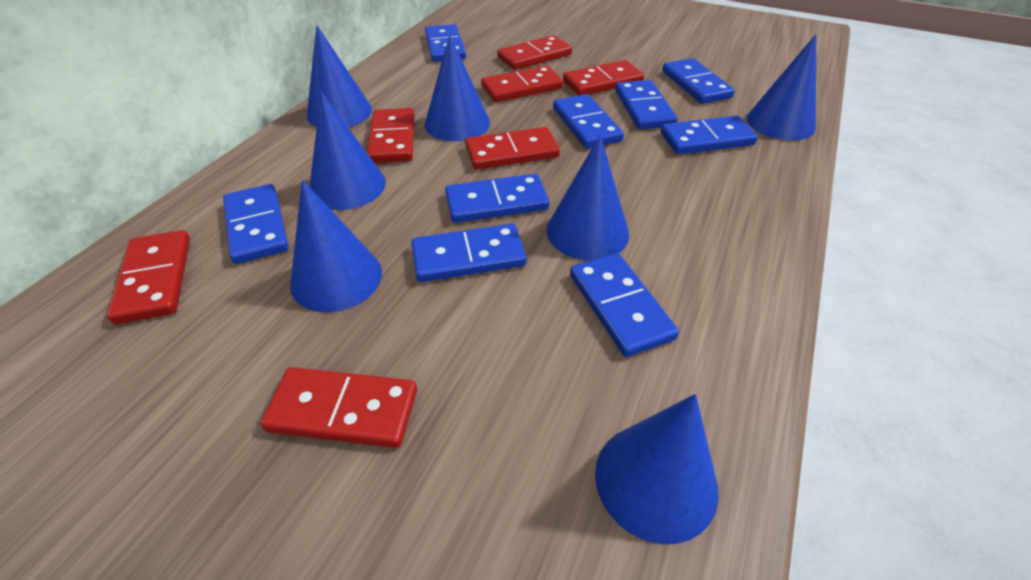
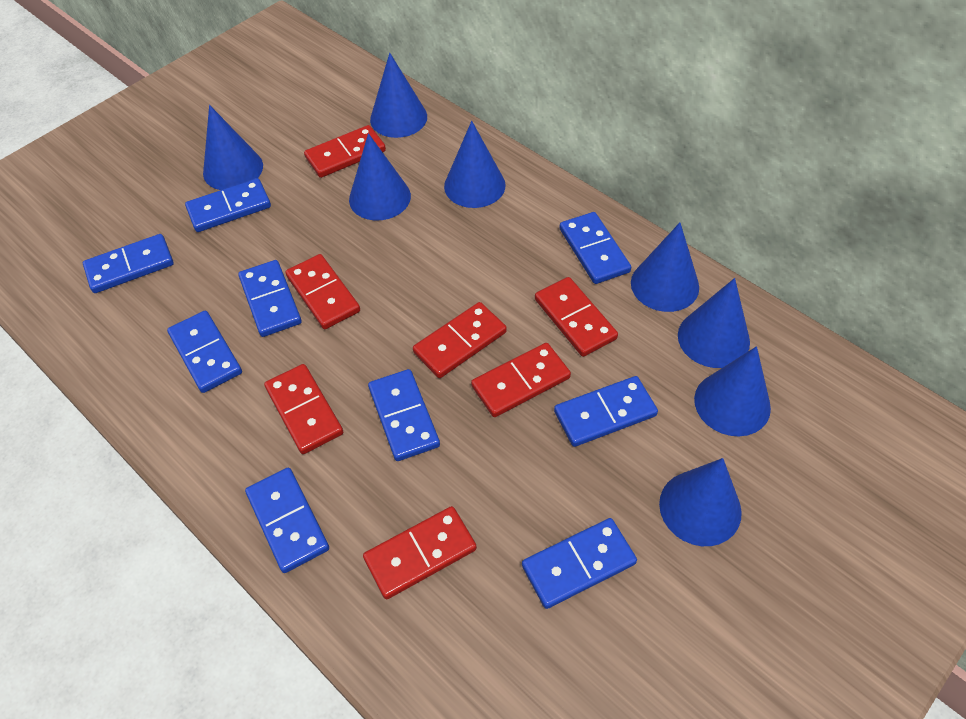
blue cone: 7 -> 8

